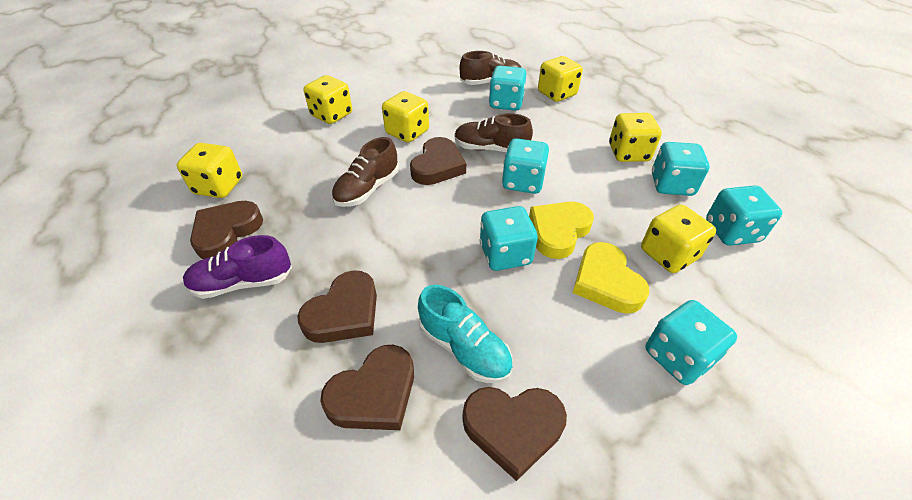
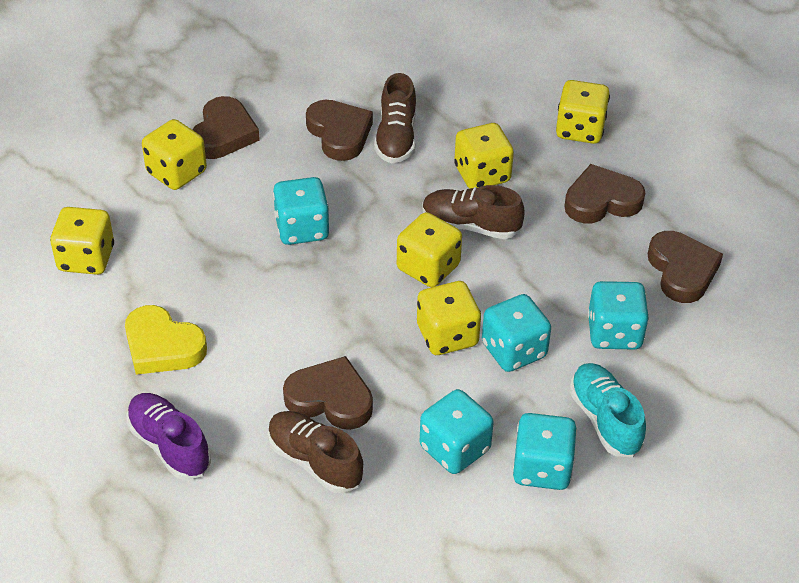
turquoise dice: 6 -> 5
yellow heart: 2 -> 1

